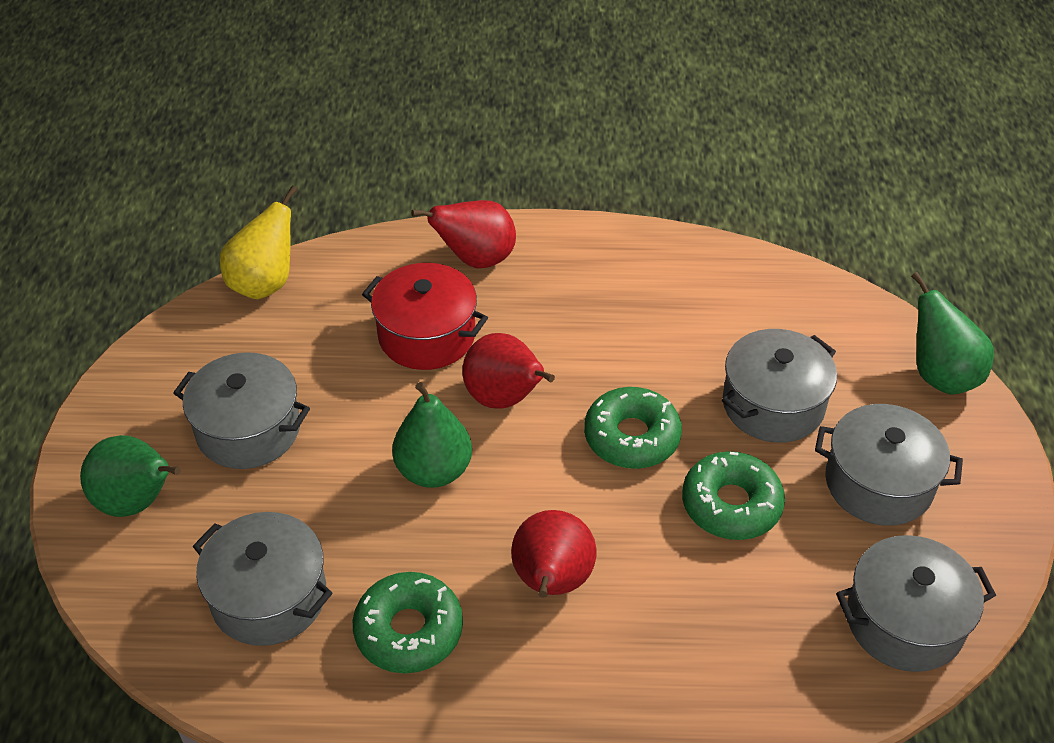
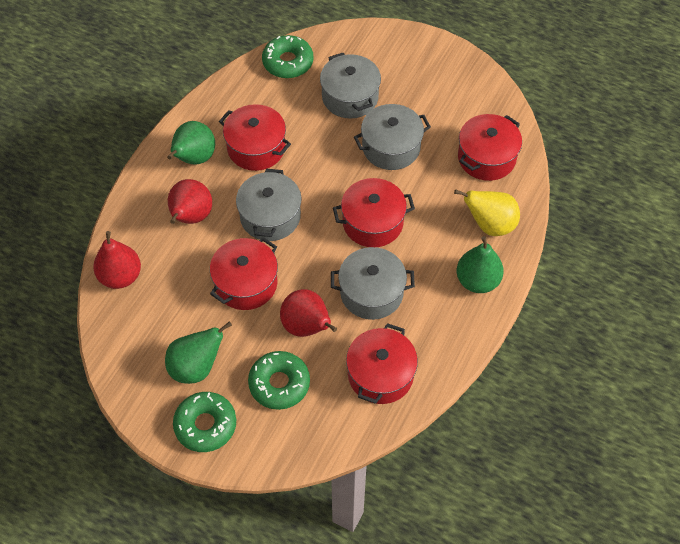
grey pot: 5 -> 4
red pot: 1 -> 5

